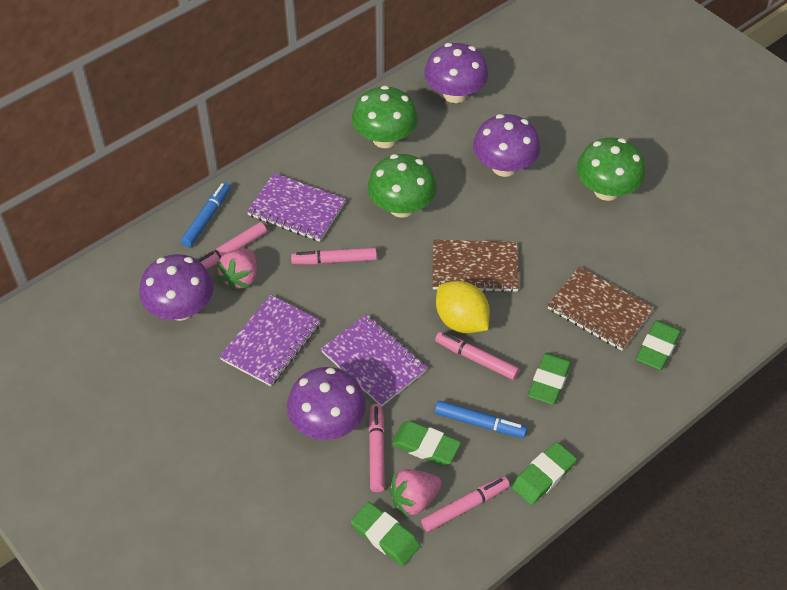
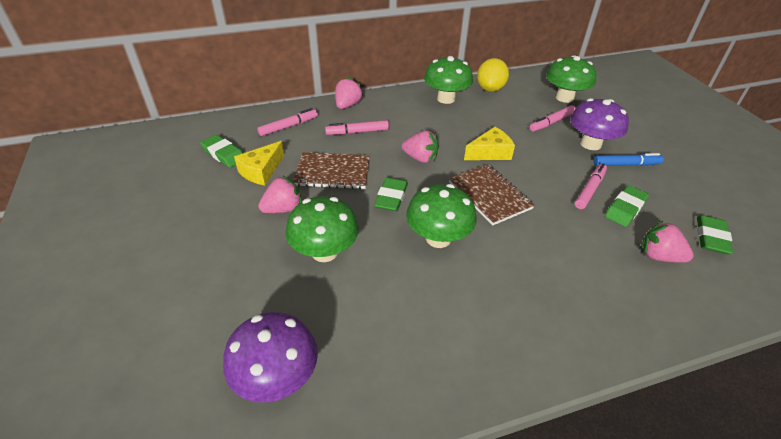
blue marker: 2 -> 1
green eraser: 5 -> 4
green mushroom: 3 -> 4
pink marker: 5 -> 4
pink strawberry: 2 -> 4
purple mushroom: 4 -> 2
purple notebook: 3 -> 0
yellow cheese: 0 -> 2

